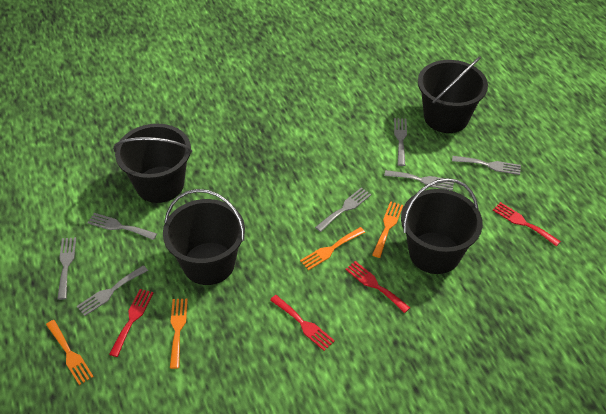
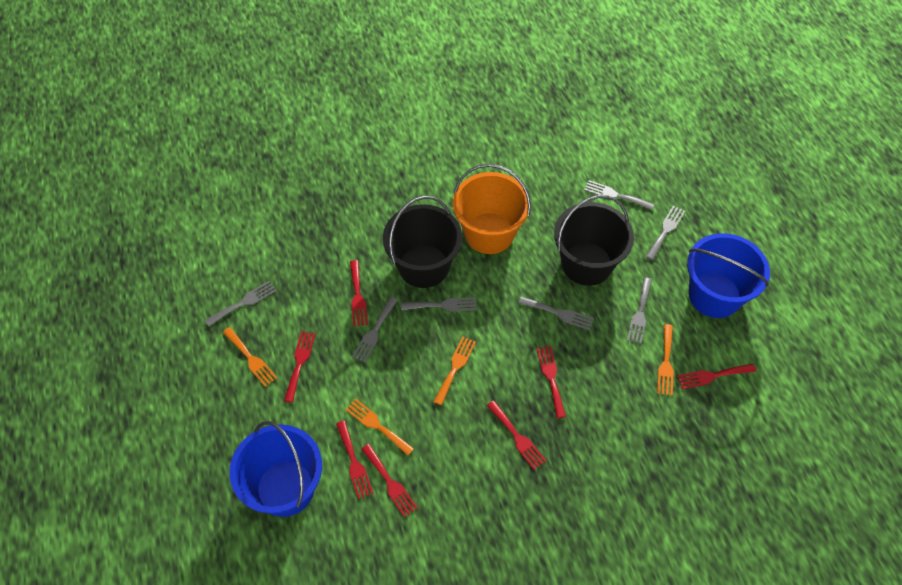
black bucket: 4 -> 2
blue bucket: 0 -> 2
orange bucket: 0 -> 1
red fork: 4 -> 7

